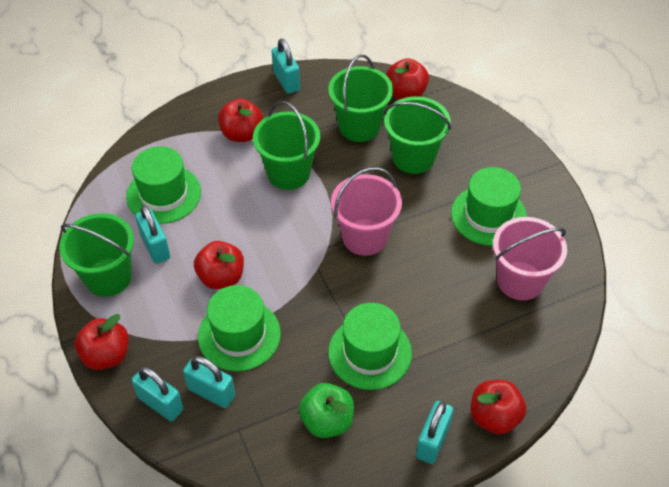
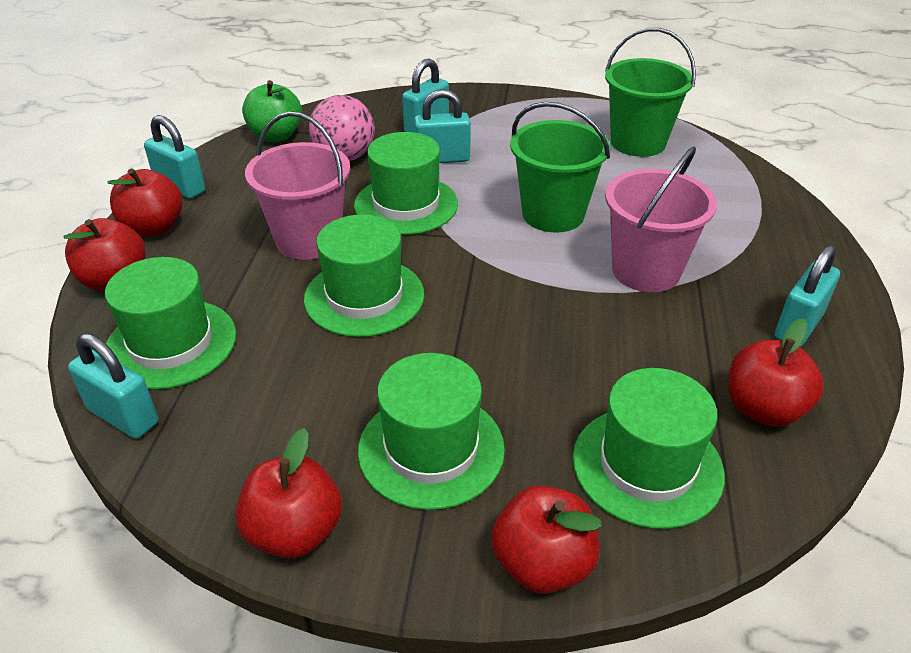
green bucket: 4 -> 2
green hat: 4 -> 5
pink ball: 0 -> 1

